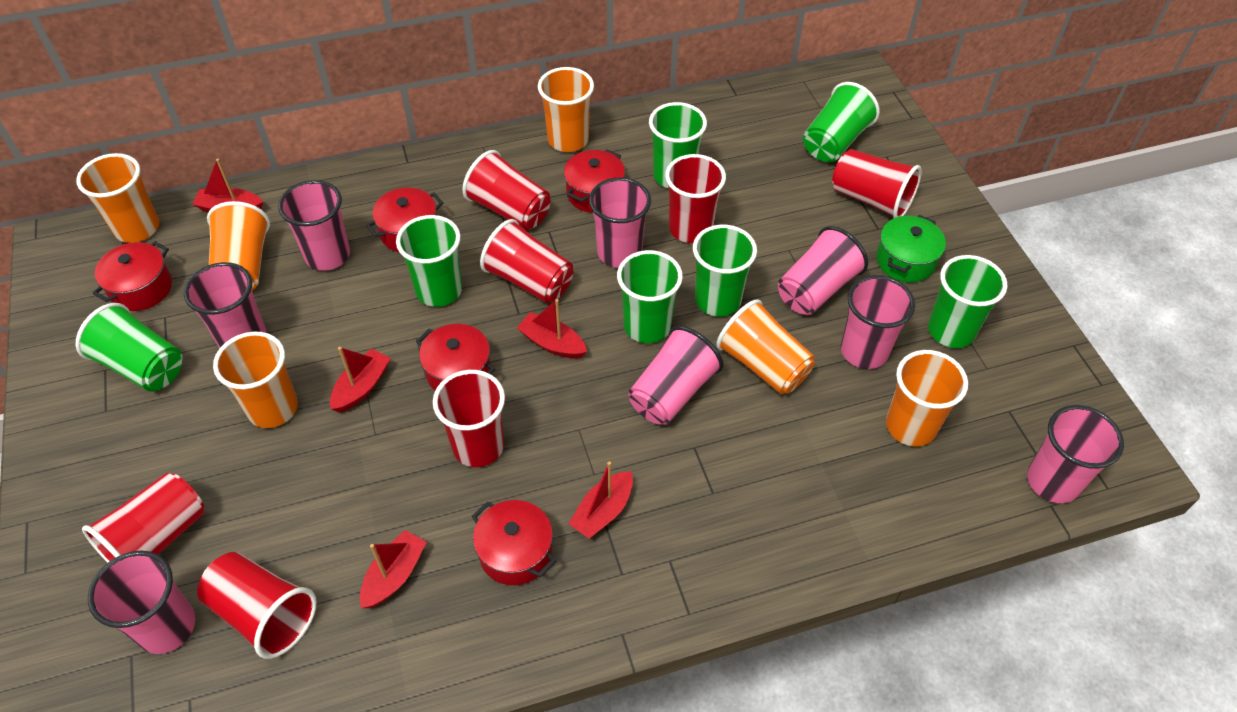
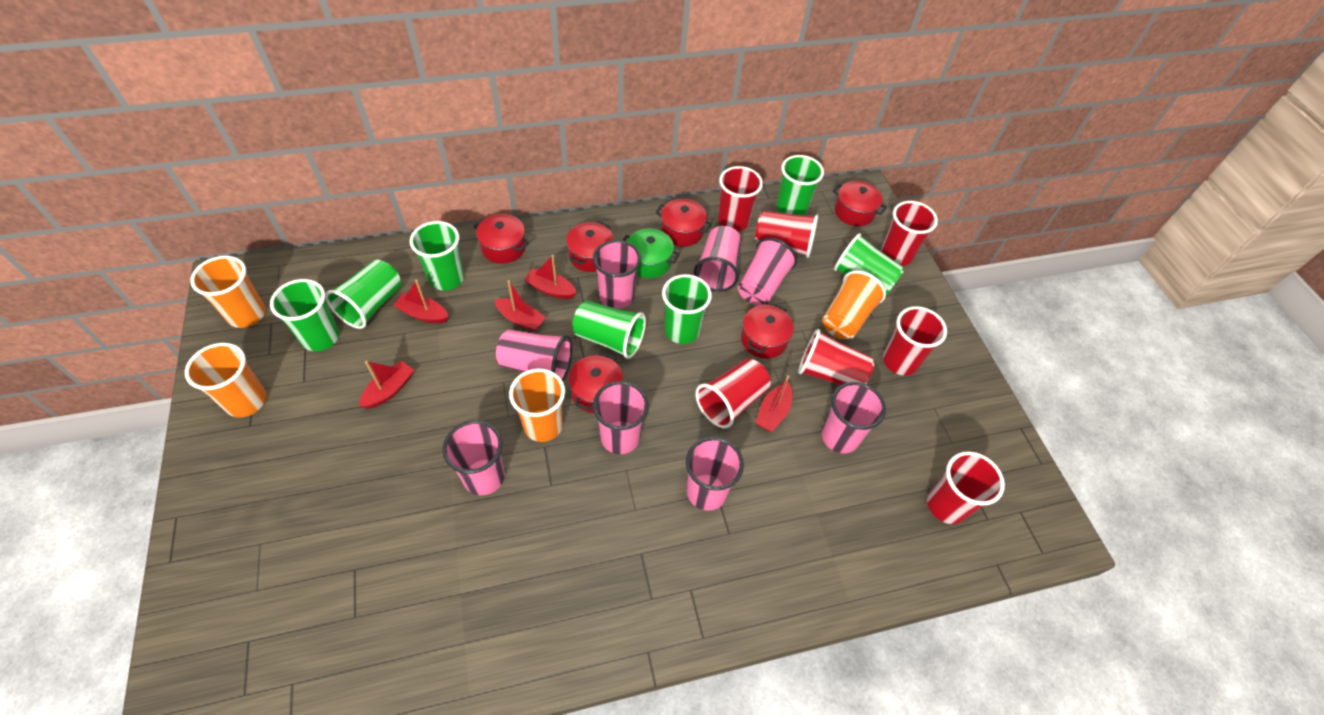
orange cup: 6 -> 4
red pot: 5 -> 6

